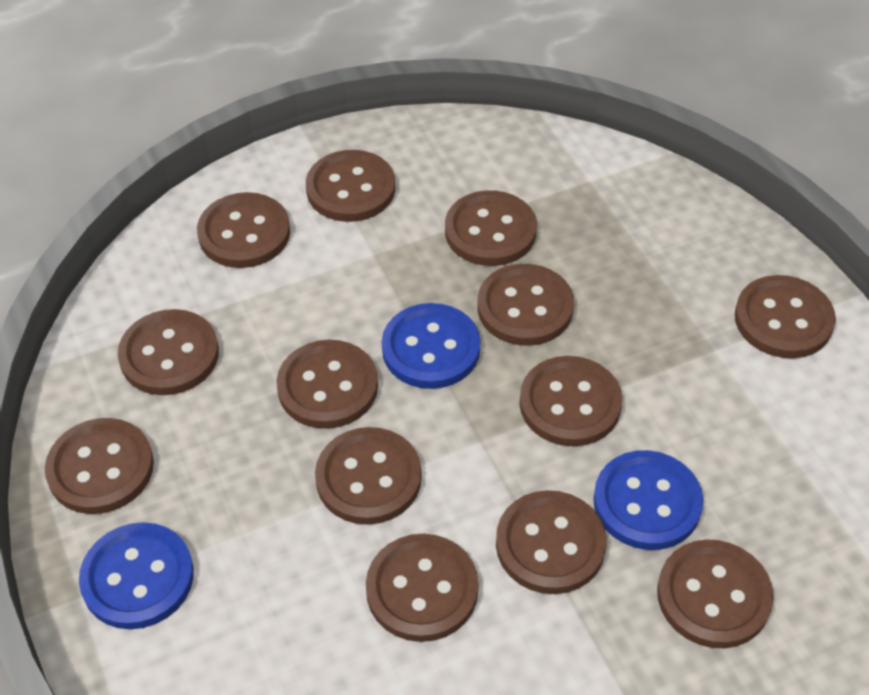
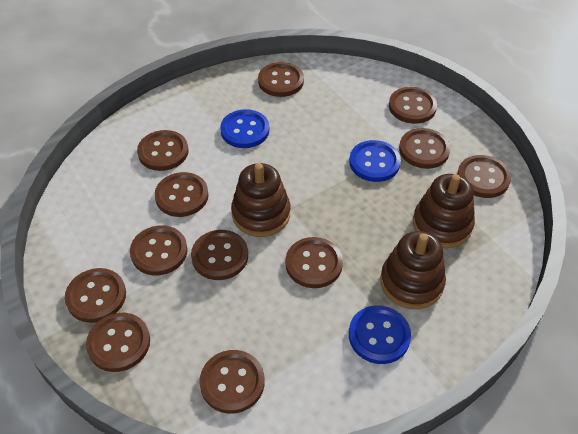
brown button: 13 -> 12
brown stacking toy: 0 -> 3

